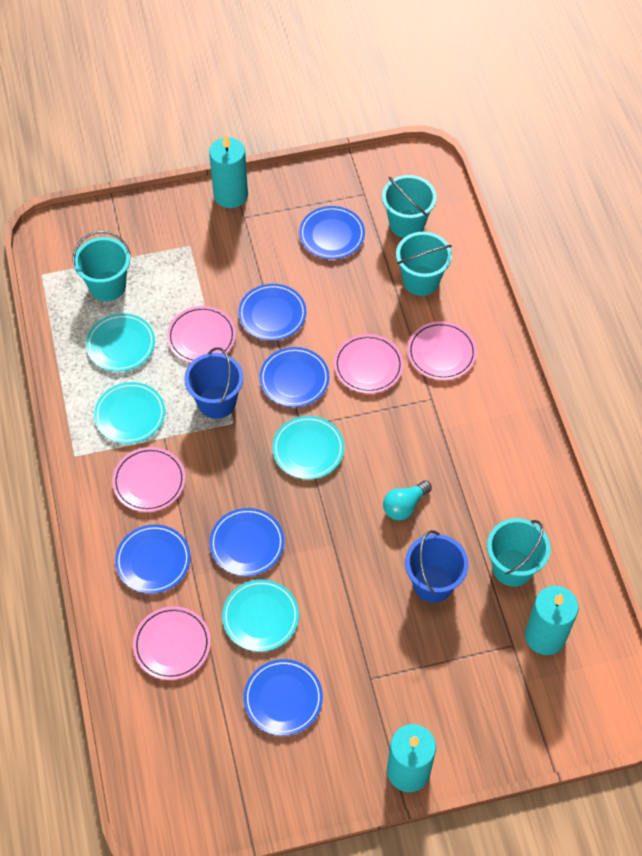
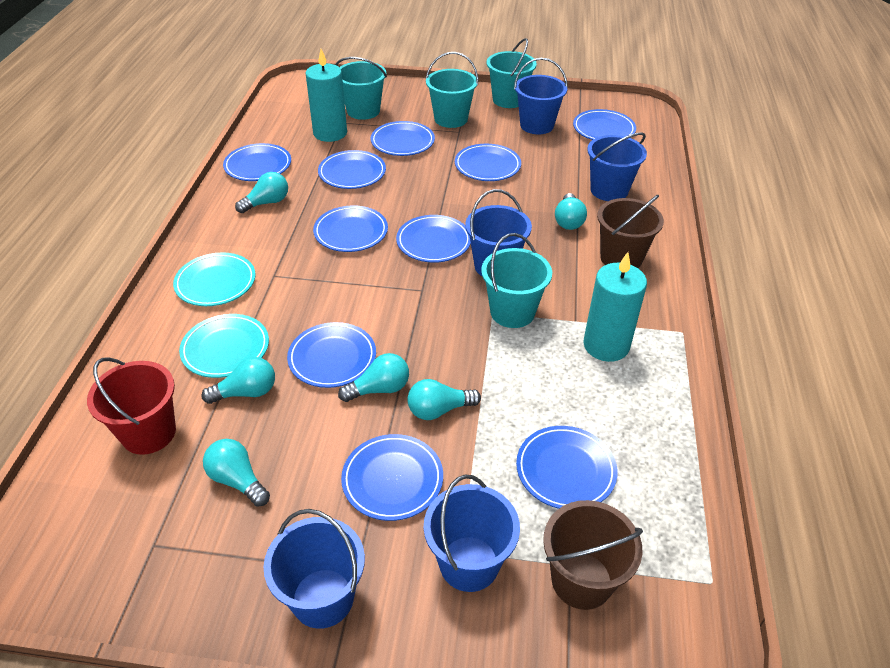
blue bucket: 2 -> 5
blue plate: 6 -> 10
brown bucket: 0 -> 2
pink plate: 5 -> 0
red bucket: 0 -> 1
turquoise candle: 3 -> 2
turquoise light bulb: 1 -> 6
turquoise plate: 4 -> 2

